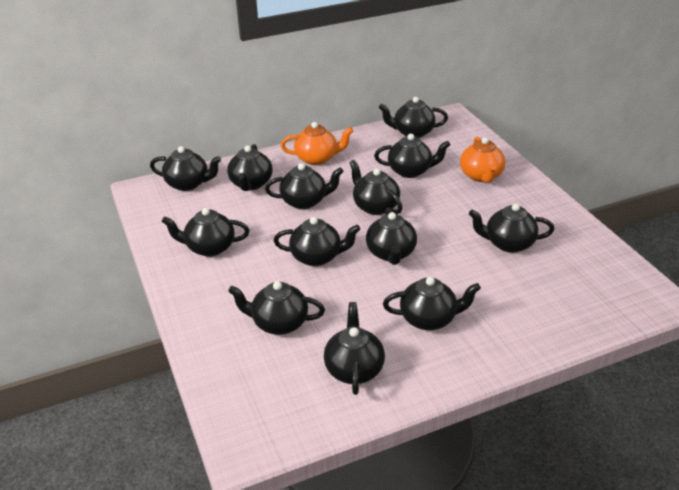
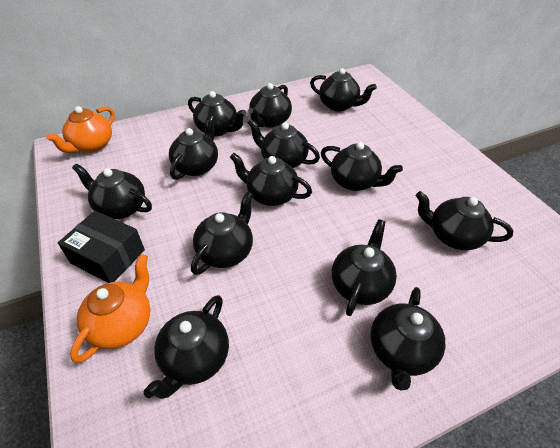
black box: 0 -> 1

